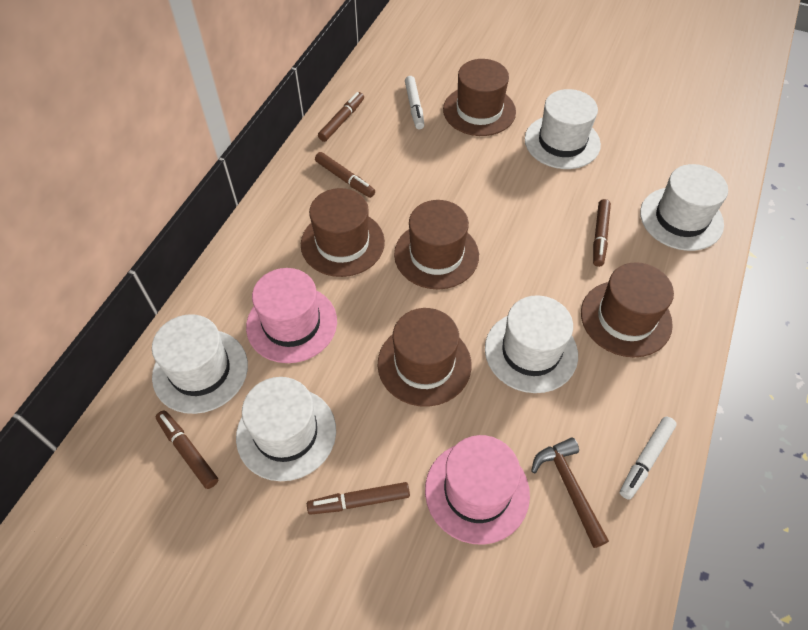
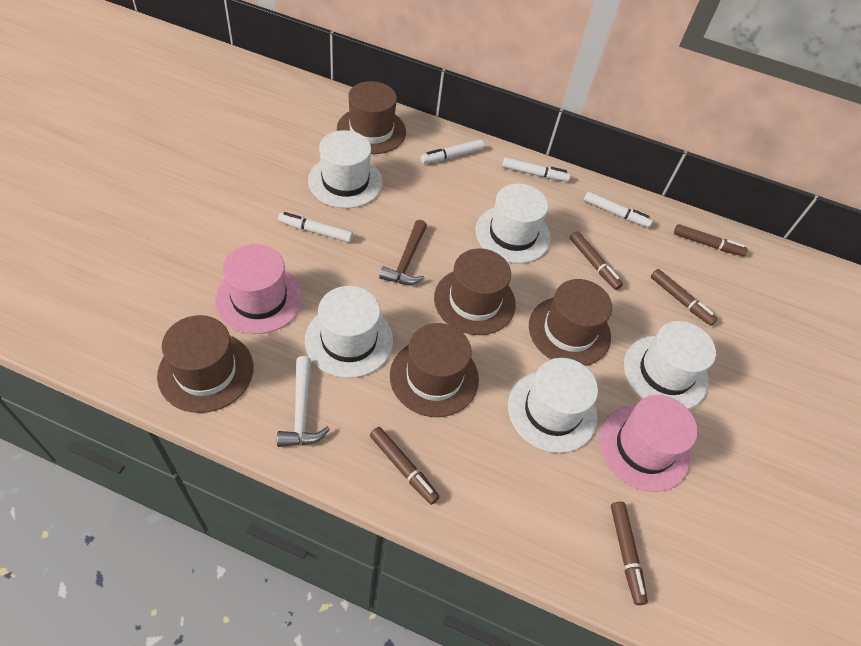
white hammer: 0 -> 1
white marker: 2 -> 4

